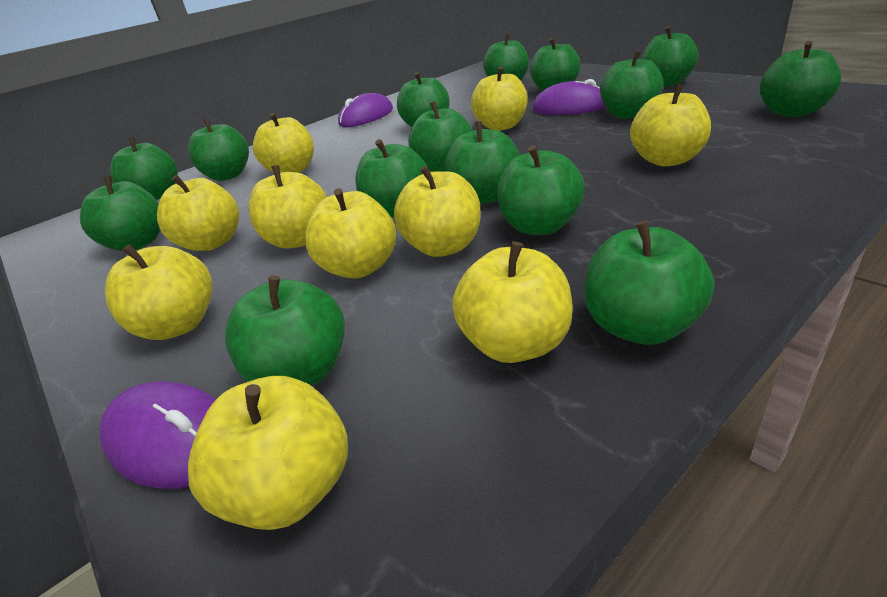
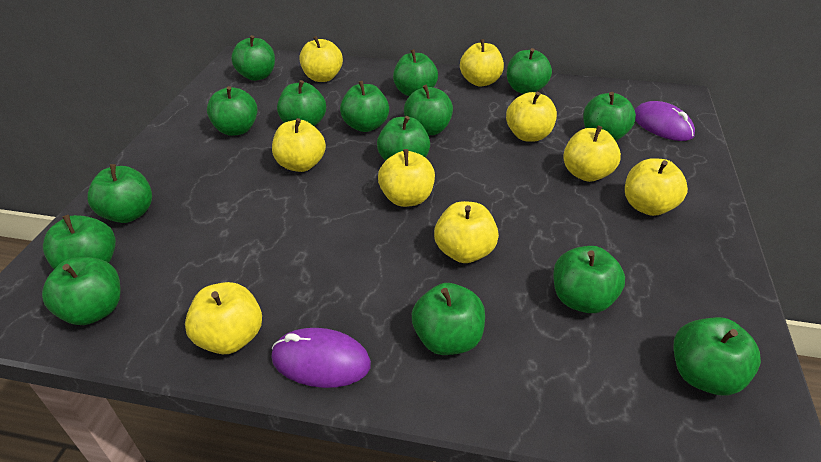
purple mouse: 3 -> 2
yellow apple: 10 -> 9

